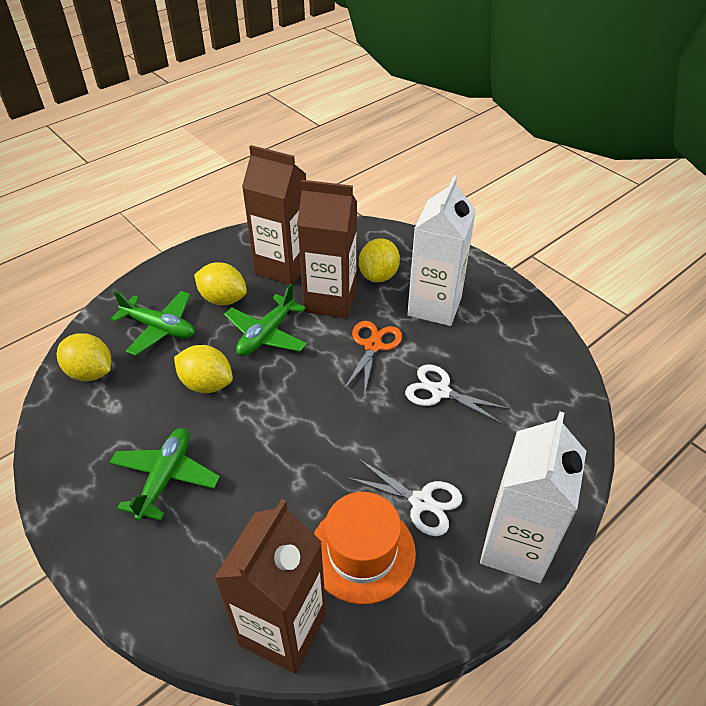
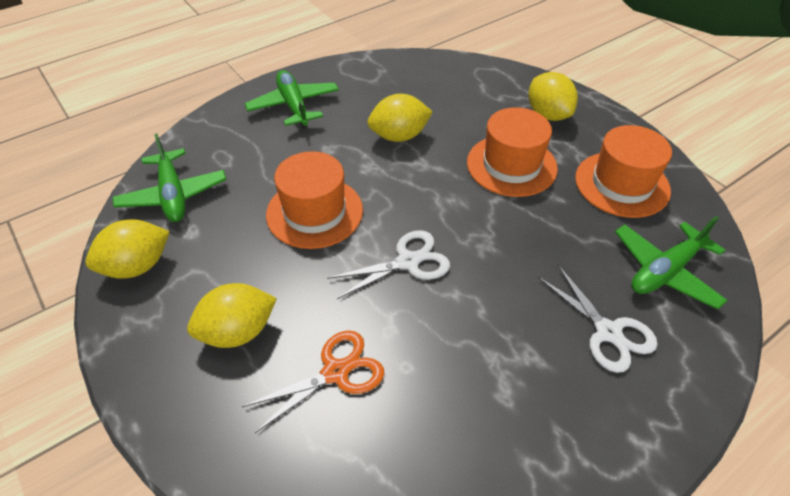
brown carton: 3 -> 0
orange hat: 1 -> 3
white carton: 2 -> 0

